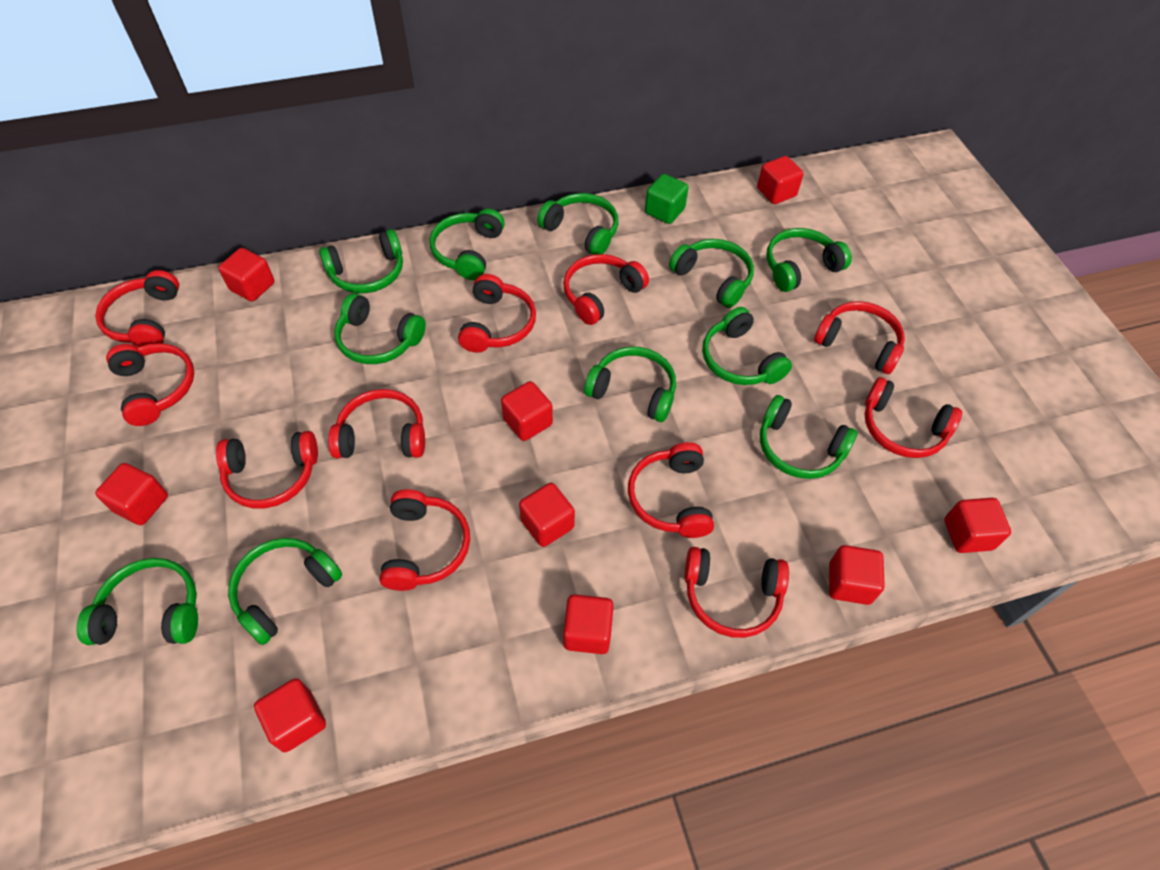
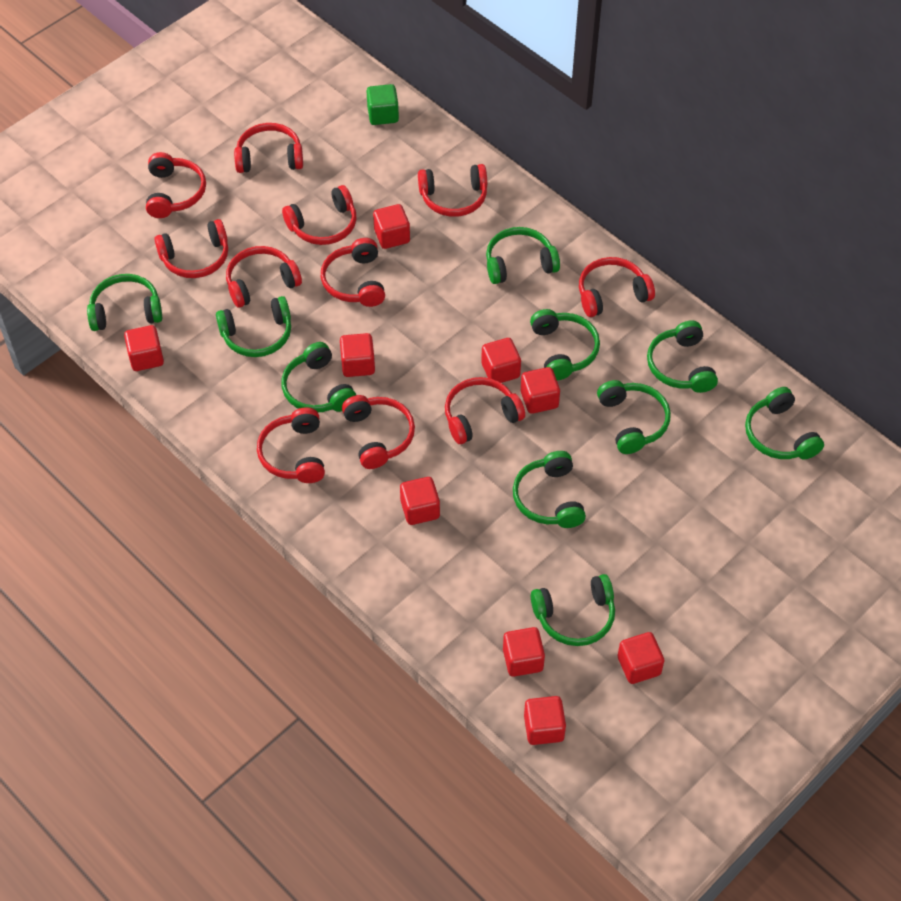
green headphones: 11 -> 10

